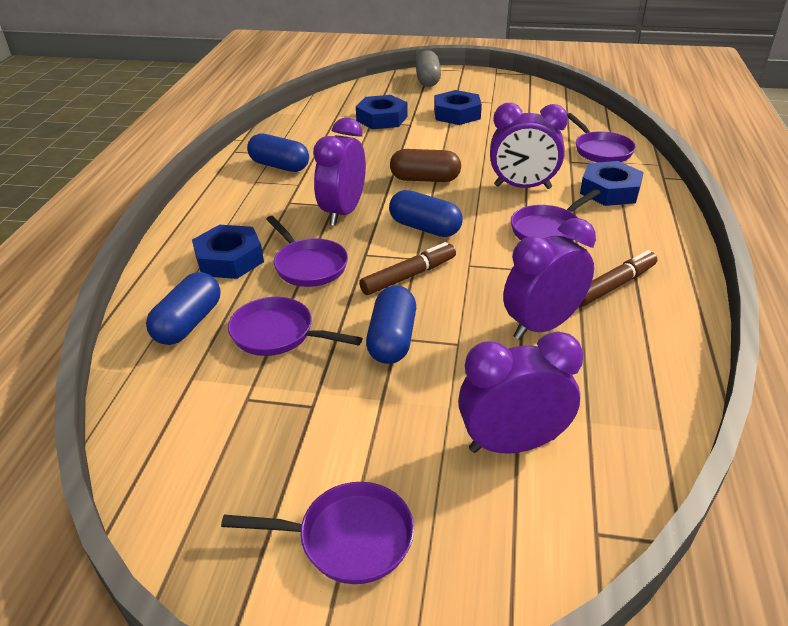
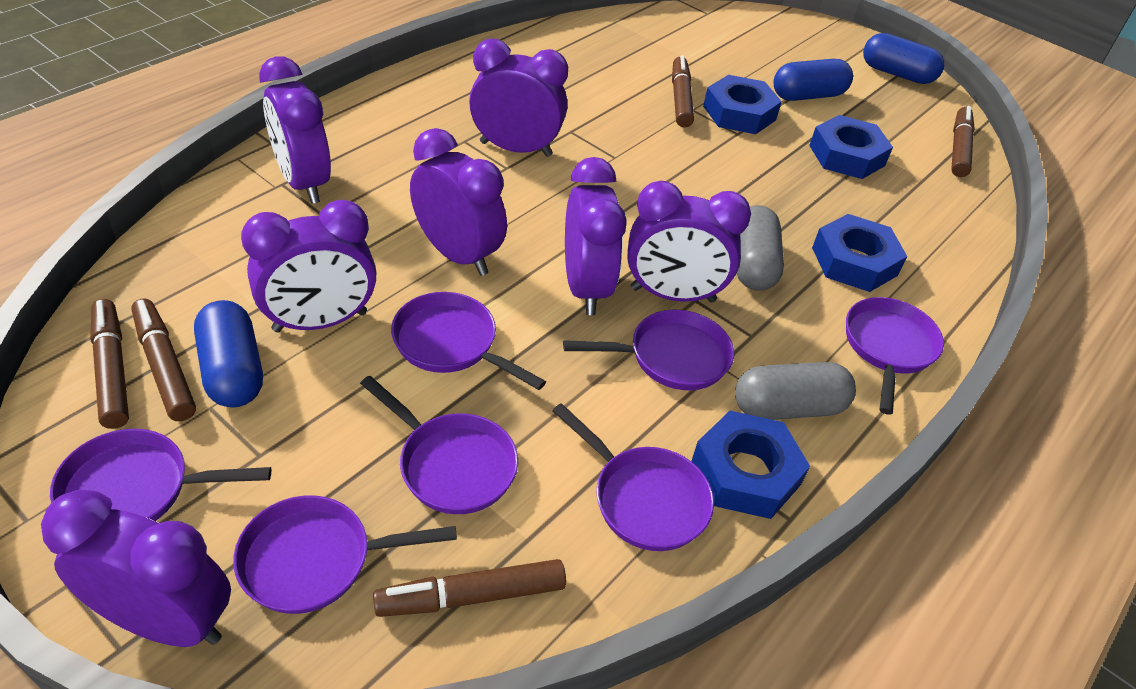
blue capsule: 4 -> 3
brown capsule: 1 -> 0
brown marker: 2 -> 5
grey capsule: 1 -> 2
purple clock: 4 -> 7
purple pan: 5 -> 7

